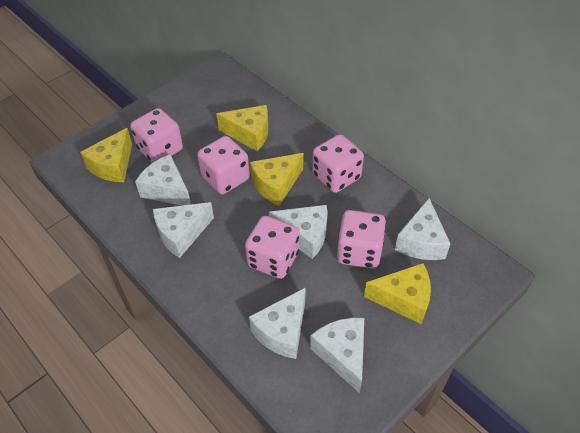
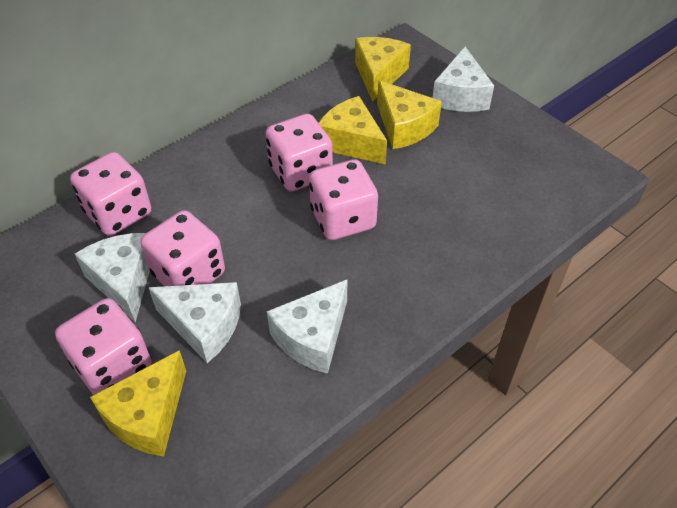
white cheese: 6 -> 4

